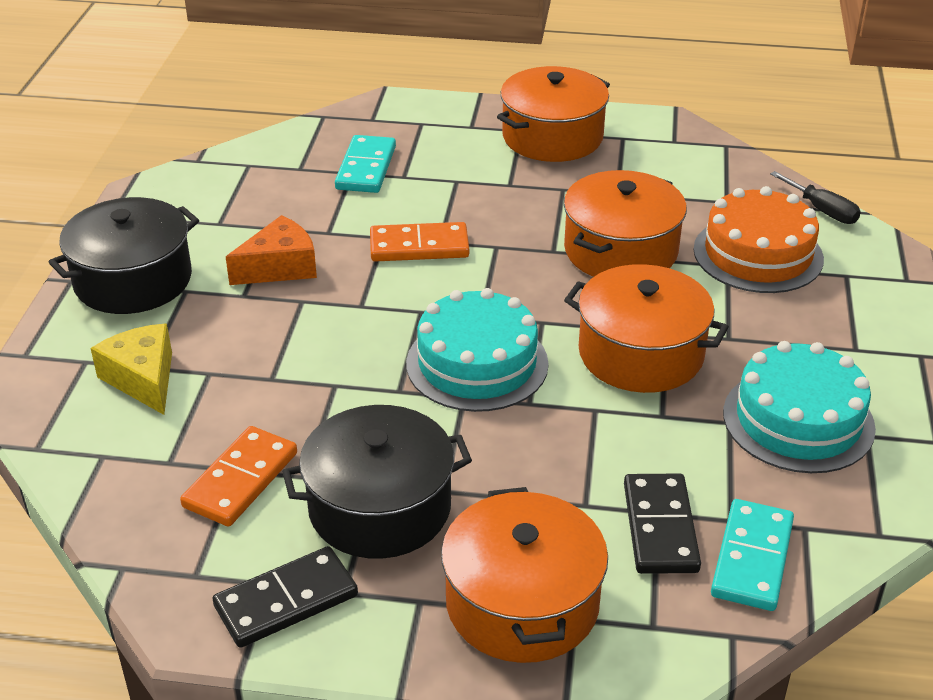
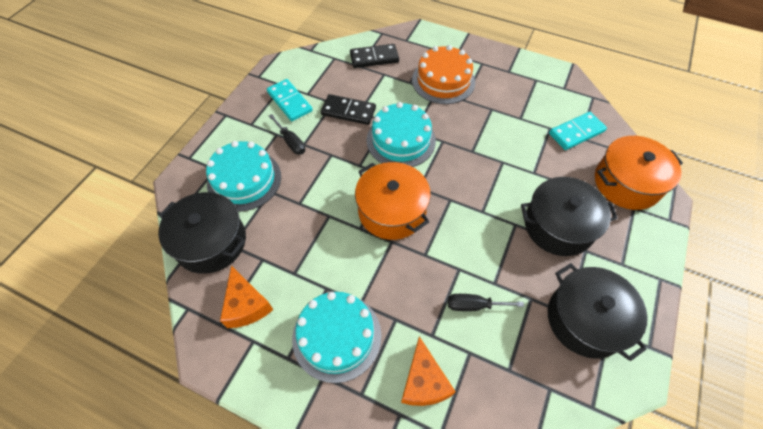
black pot: 2 -> 3
black screwdriver: 1 -> 2
orange cheese: 1 -> 2
orange domino: 2 -> 0
orange pot: 4 -> 2
turquoise cake: 2 -> 3
yellow cheese: 1 -> 0

